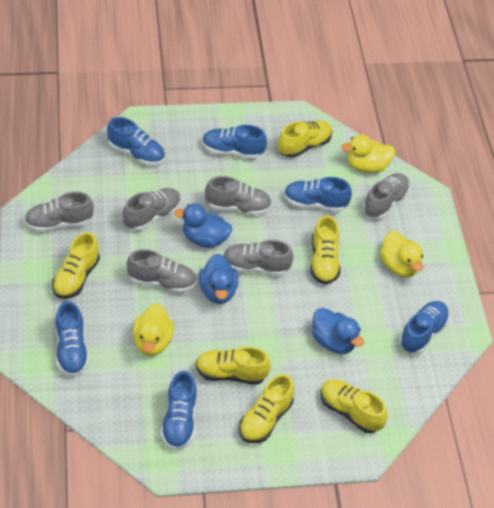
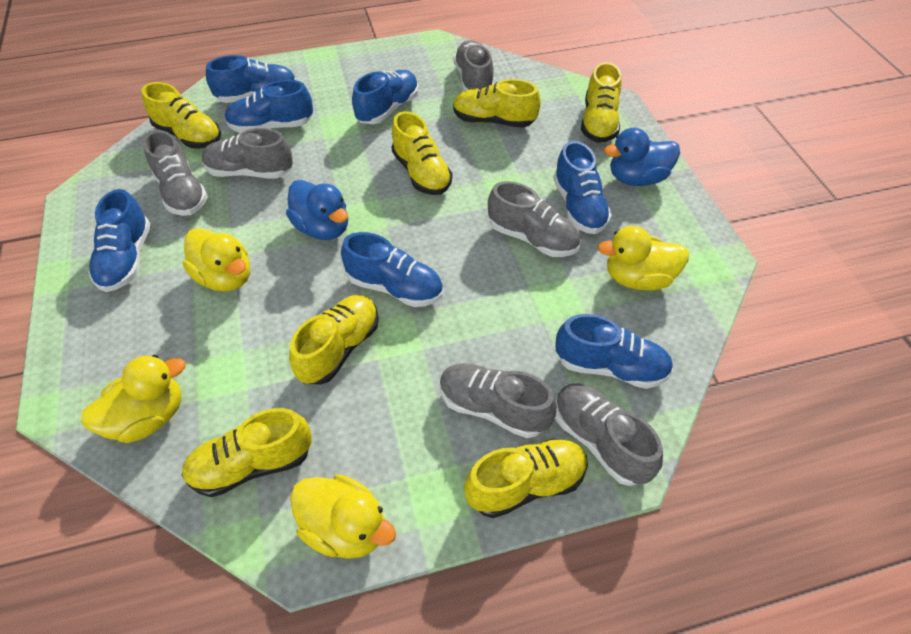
blue duck: 3 -> 2
blue shoe: 6 -> 7
yellow duck: 3 -> 4
yellow shoe: 6 -> 7

